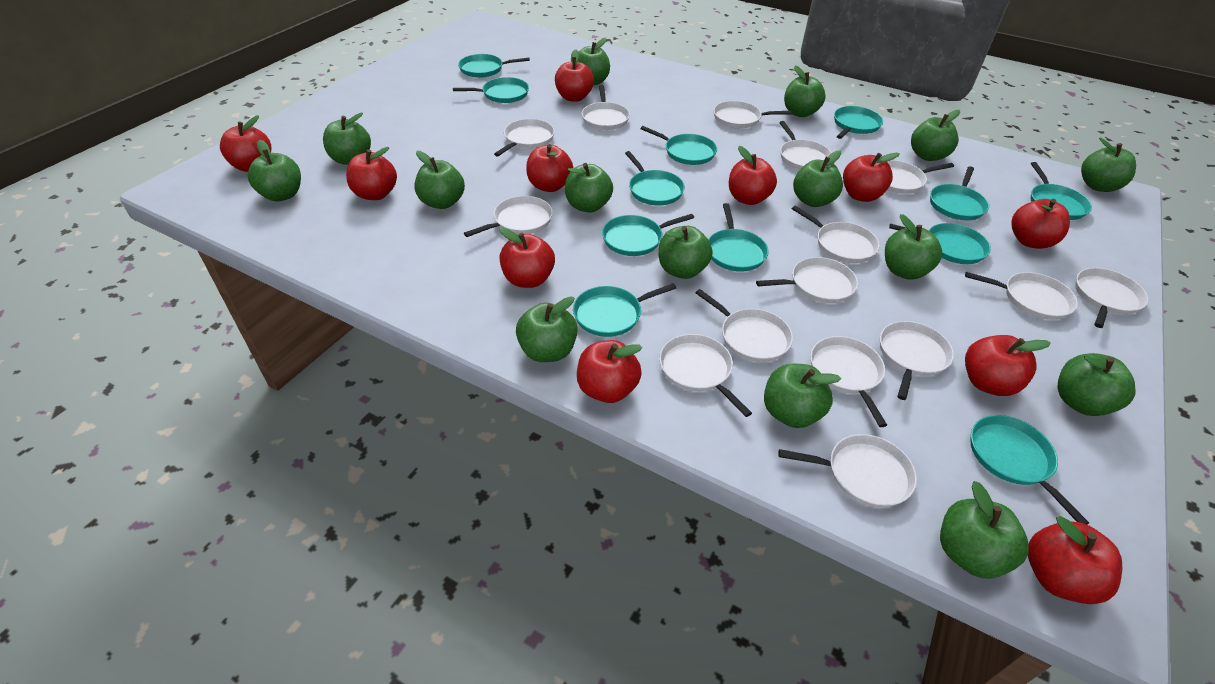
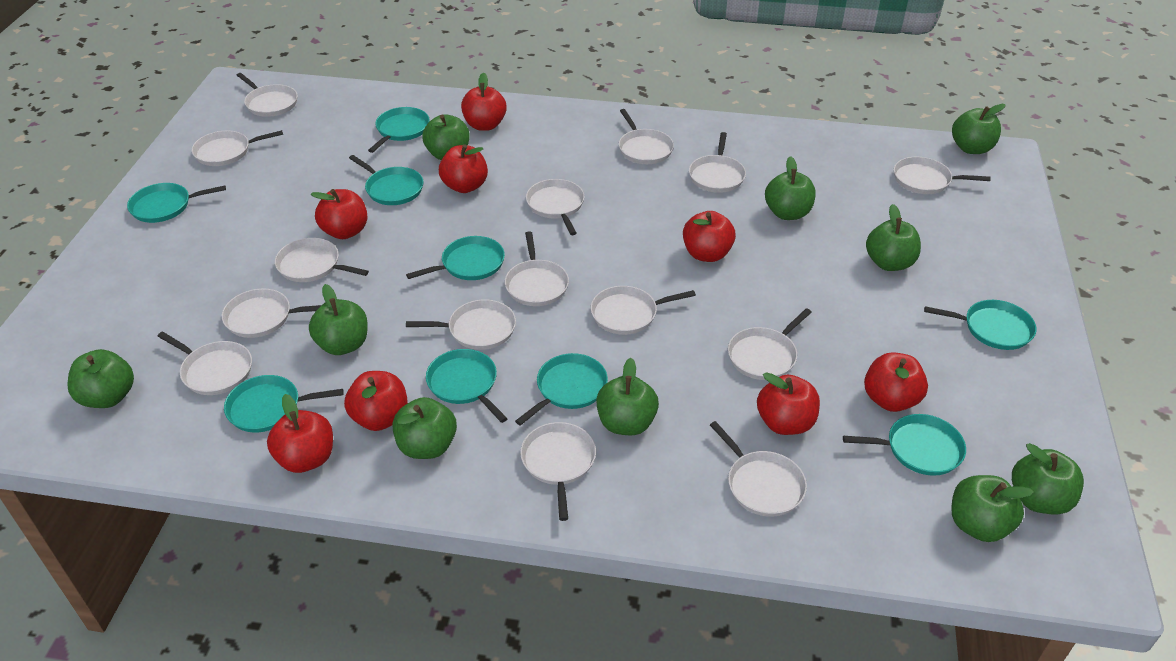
green apple: 15 -> 10
red apple: 11 -> 8
turquoise pan: 12 -> 9

